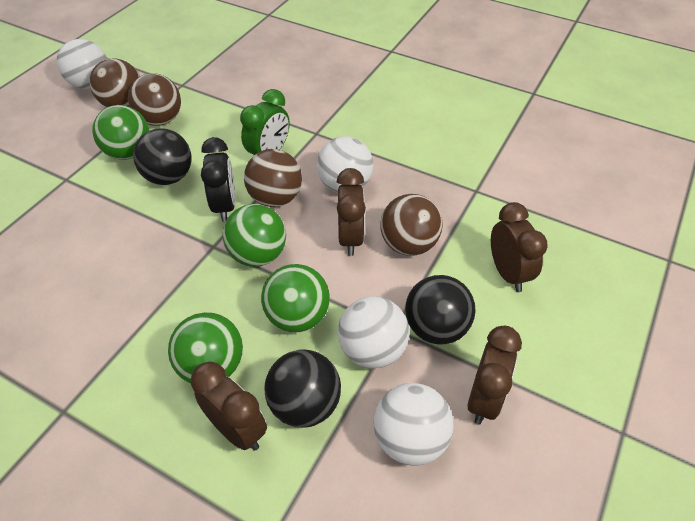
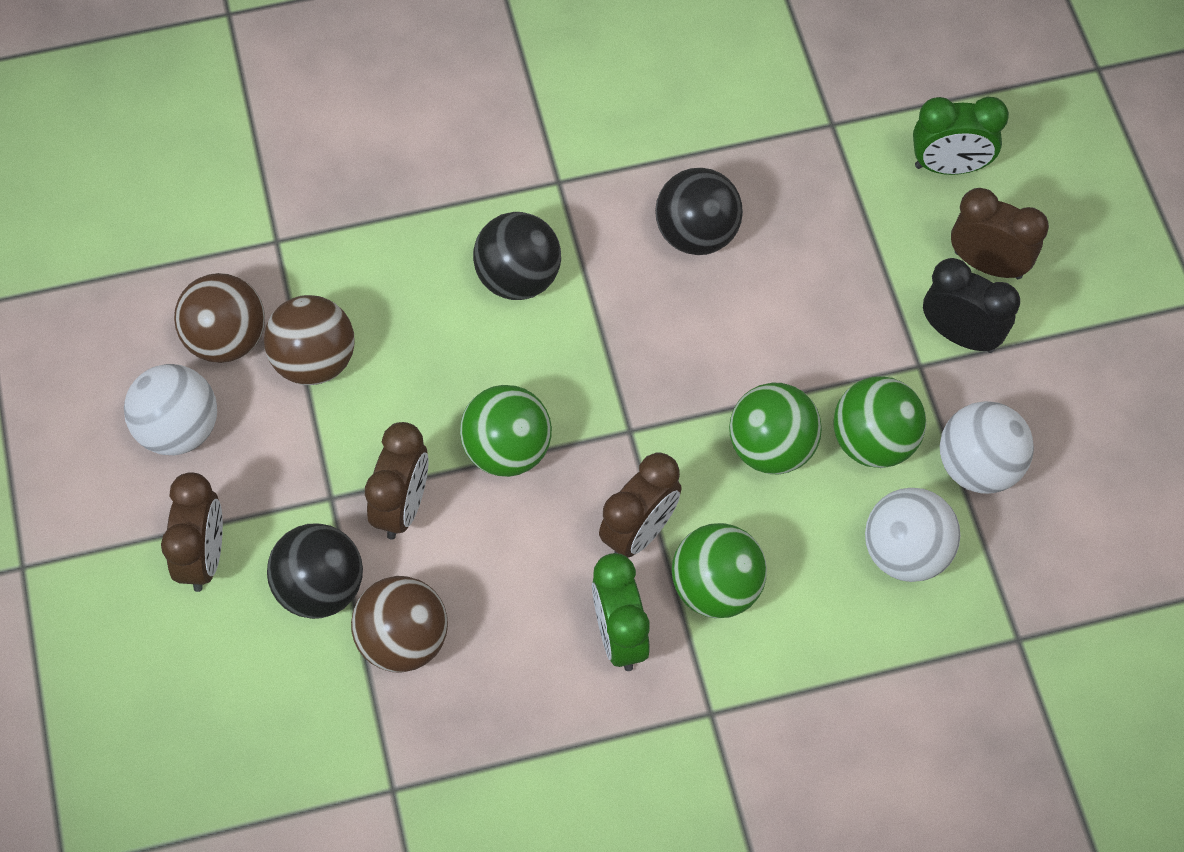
brown ball: 4 -> 3
green clock: 1 -> 2
white ball: 4 -> 3

